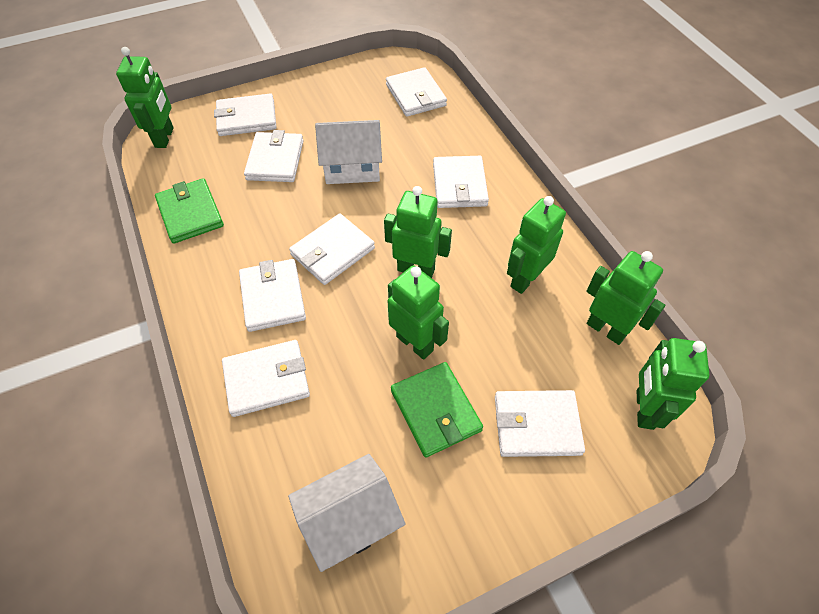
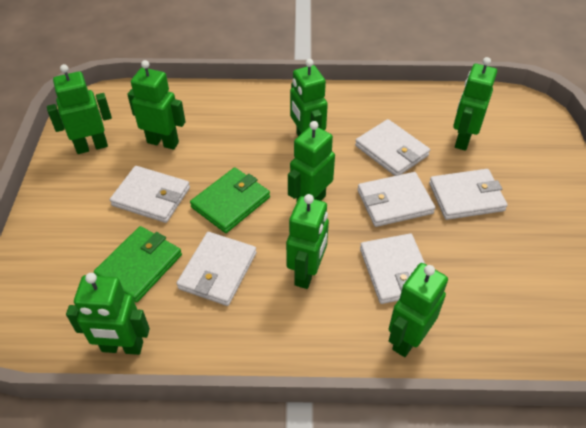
green robot: 6 -> 8
white house: 2 -> 0
white wallet: 8 -> 6

